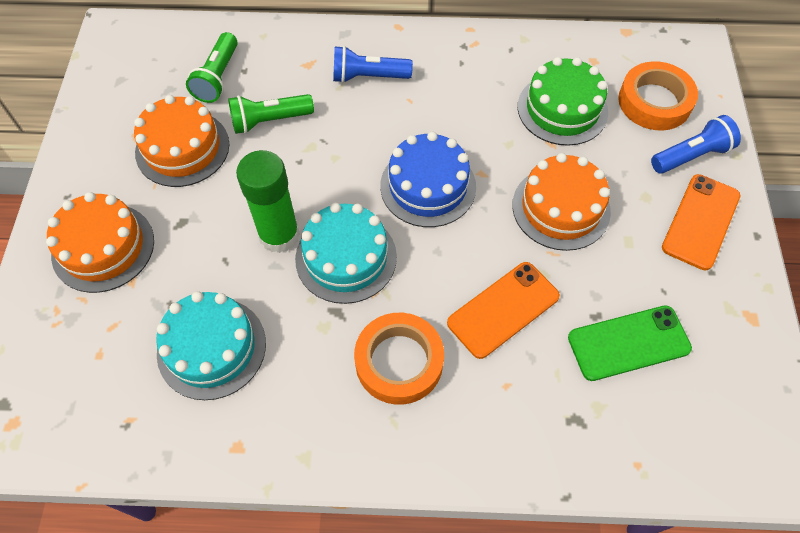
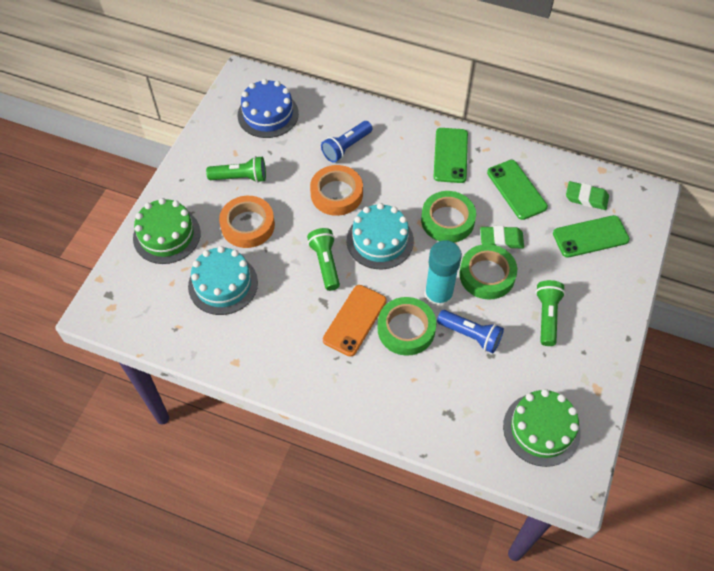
green cake: 1 -> 2
green eraser: 0 -> 2
green flashlight: 2 -> 3
green glue stick: 1 -> 0
green phone: 1 -> 3
green tape: 0 -> 3
orange cake: 3 -> 0
orange phone: 2 -> 1
turquoise glue stick: 0 -> 1

